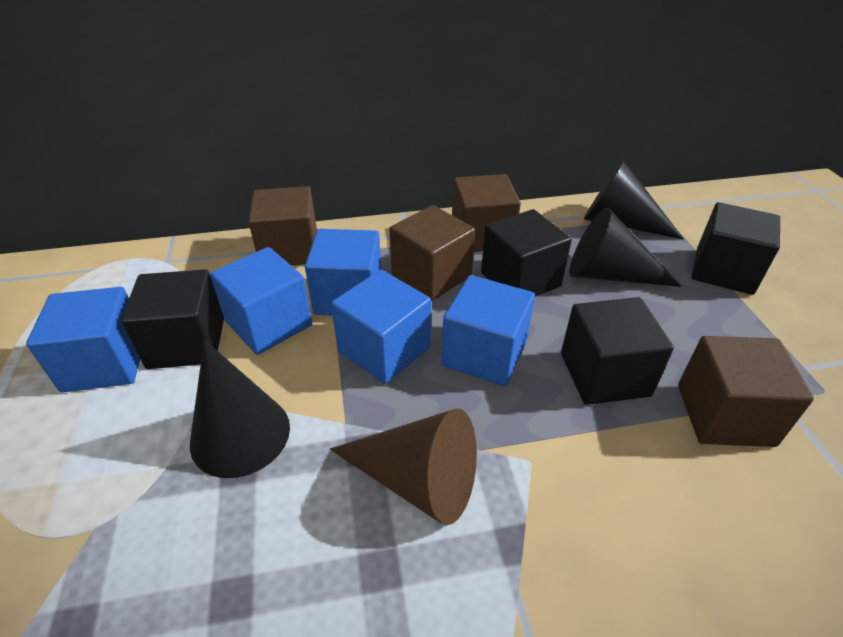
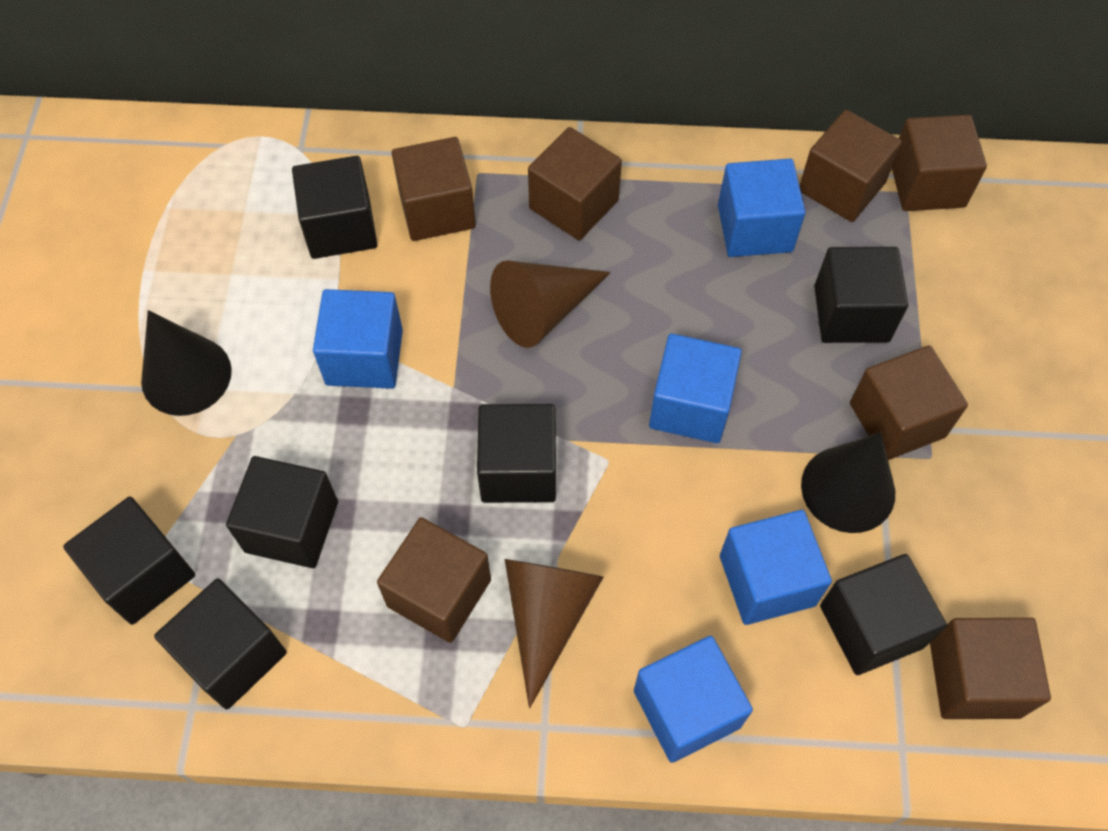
black cone: 3 -> 2
black cube: 4 -> 7
brown cone: 1 -> 2
brown cube: 4 -> 7

